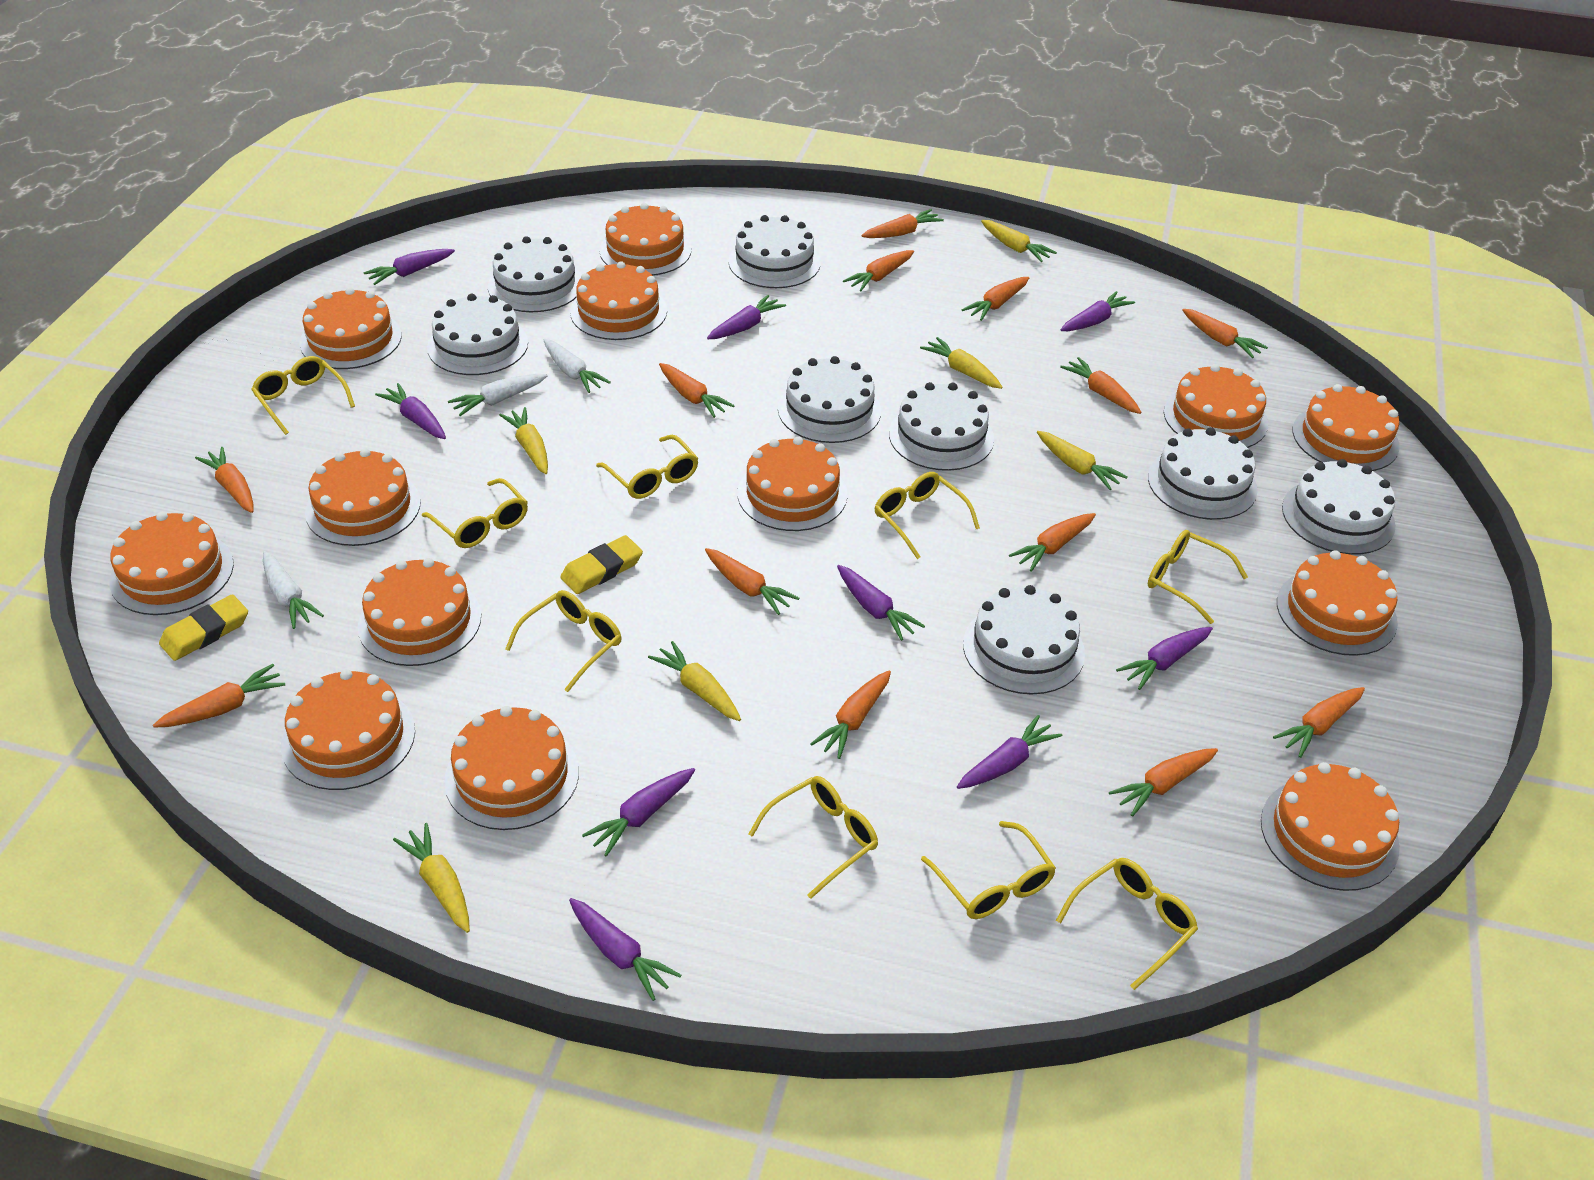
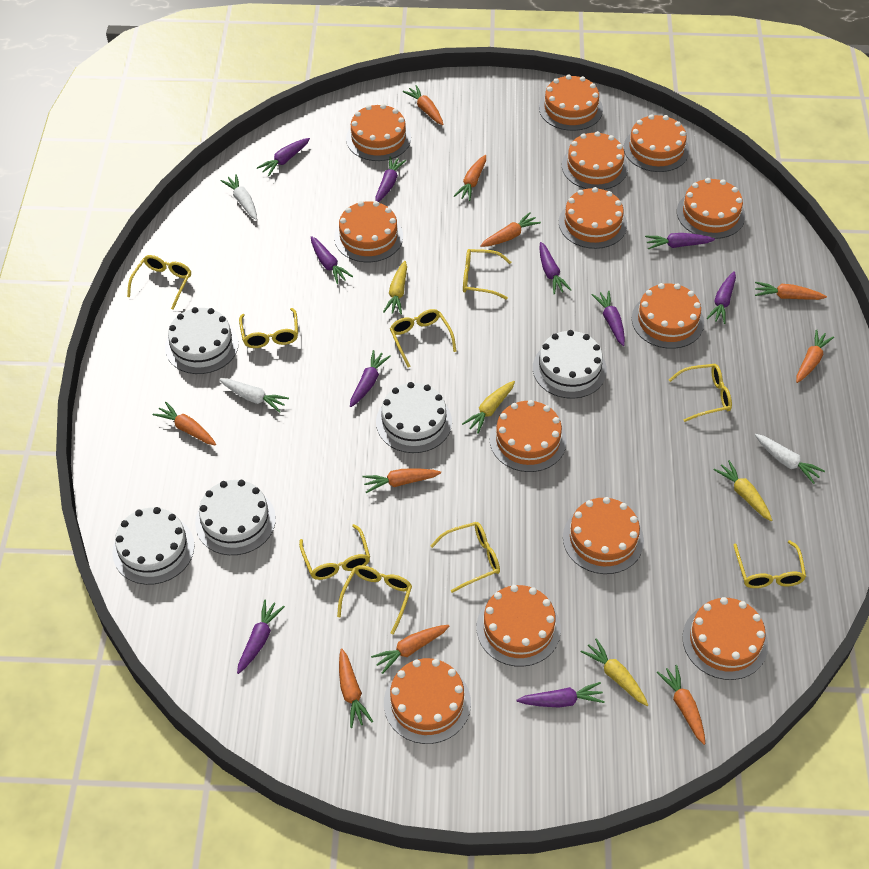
orange carrot: 13 -> 10
purple carrot: 9 -> 10
white cake: 8 -> 5
yellow carrot: 6 -> 4
yellow eraser: 2 -> 0

